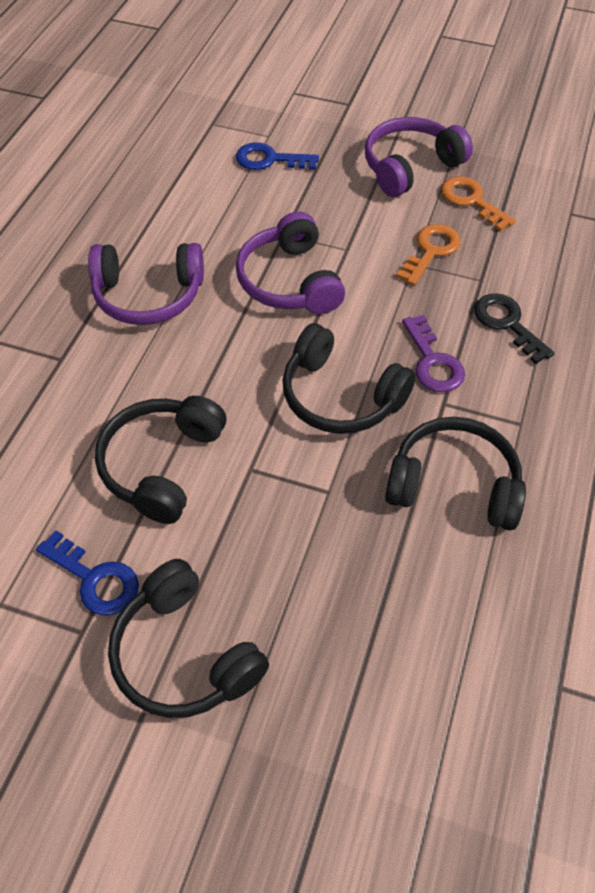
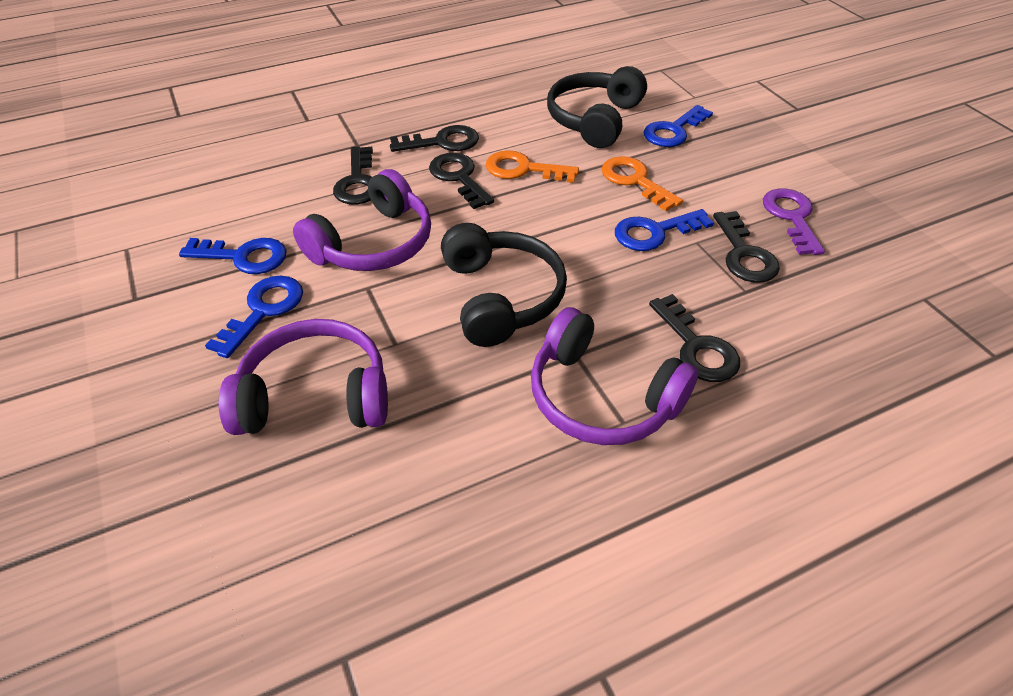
black headphones: 4 -> 2
black key: 1 -> 5
blue key: 2 -> 4

